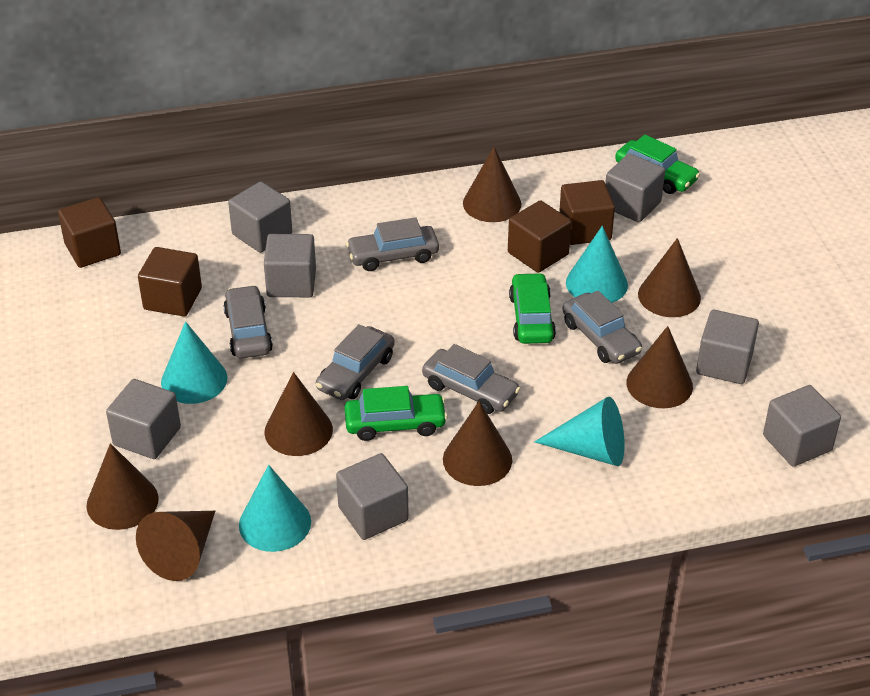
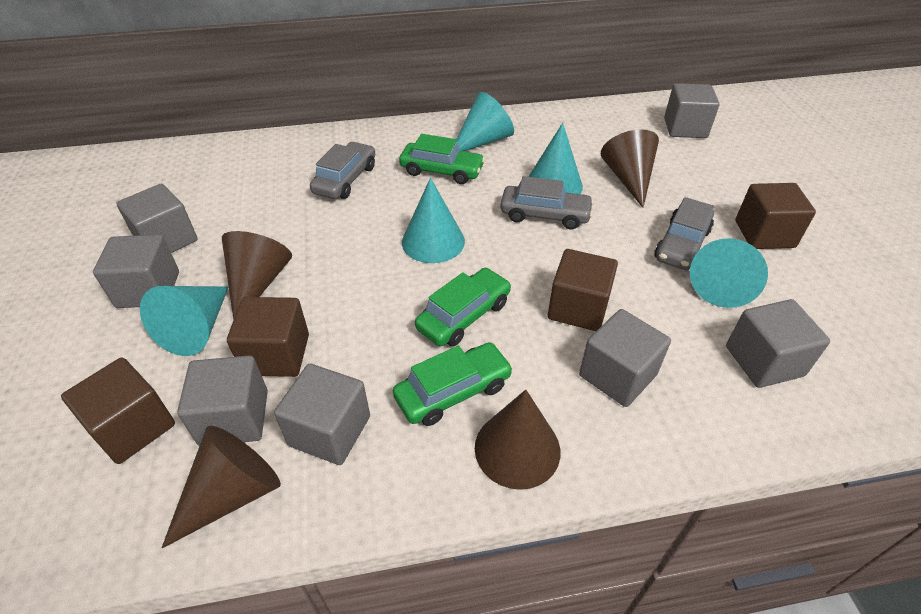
brown cone: 7 -> 4
grey car: 5 -> 3
turquoise cone: 4 -> 5

